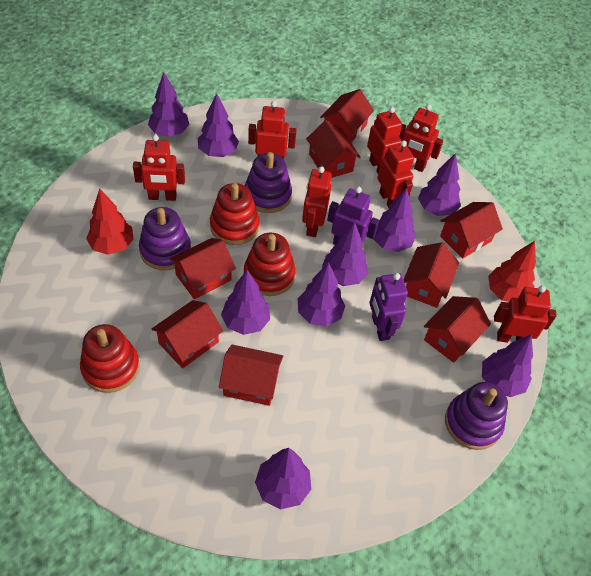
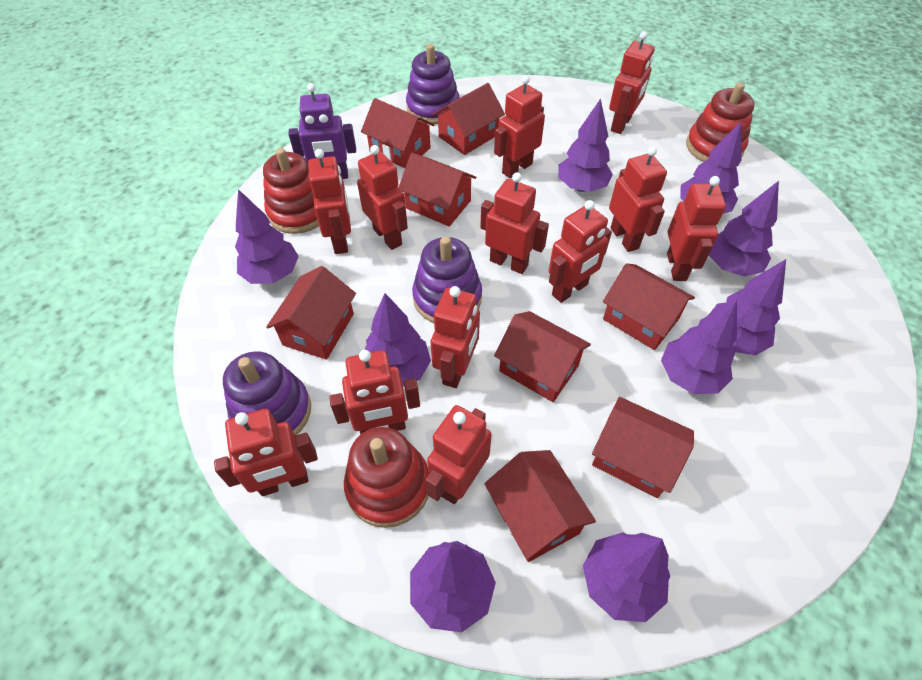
purple robot: 2 -> 1
red robot: 7 -> 12
red tree: 2 -> 0

